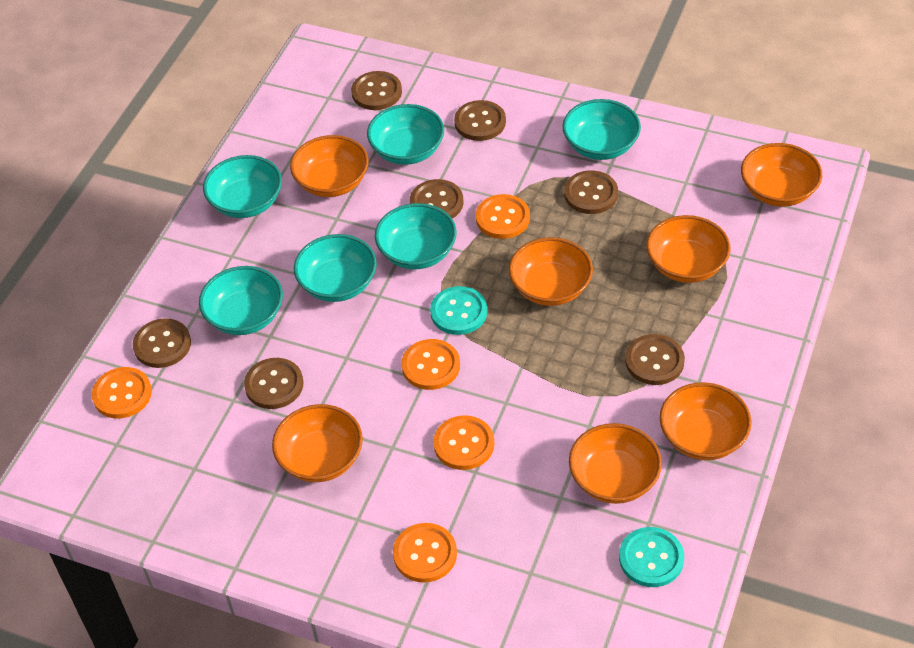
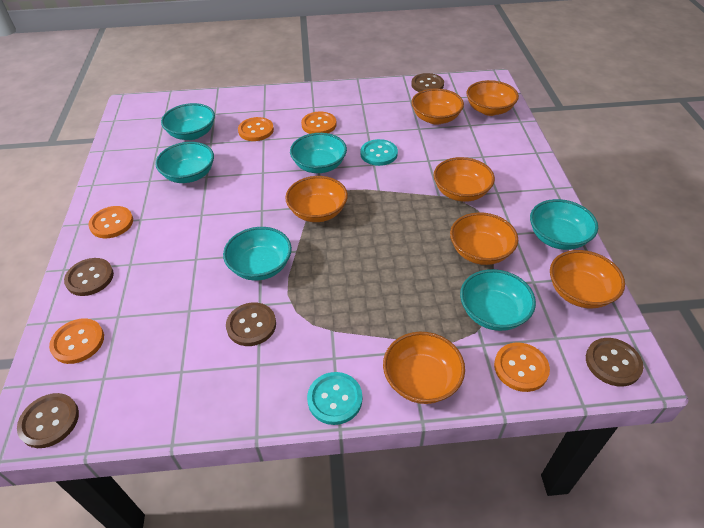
brown button: 7 -> 5

